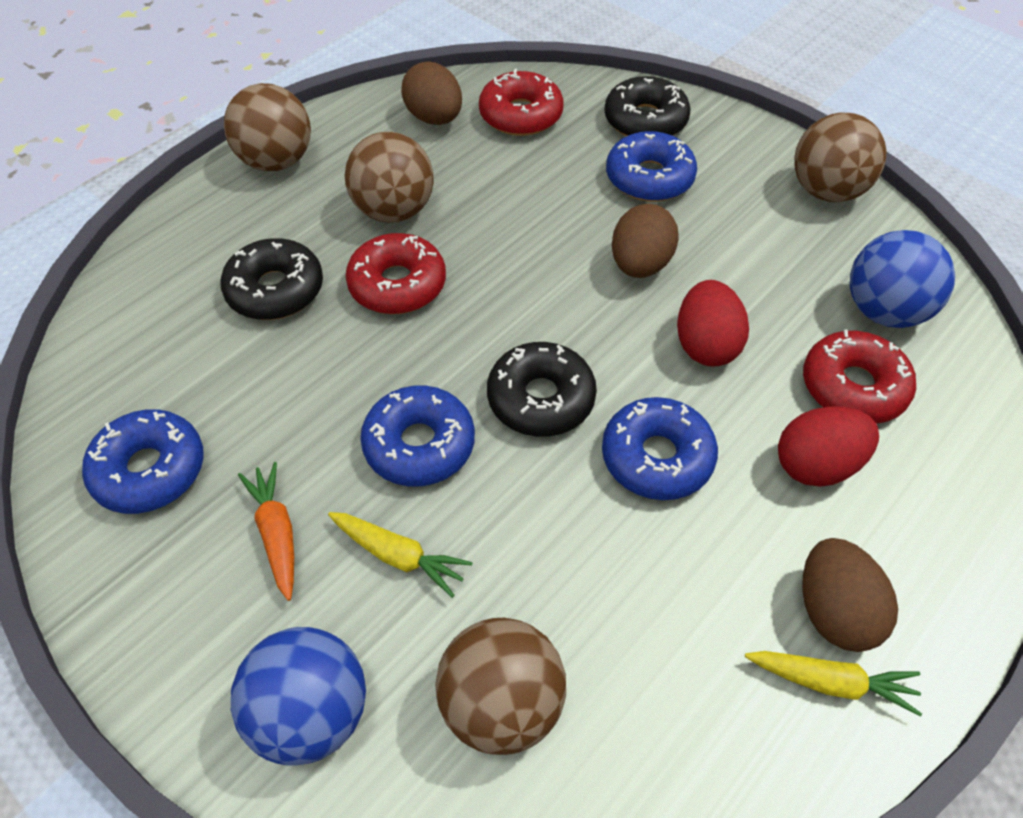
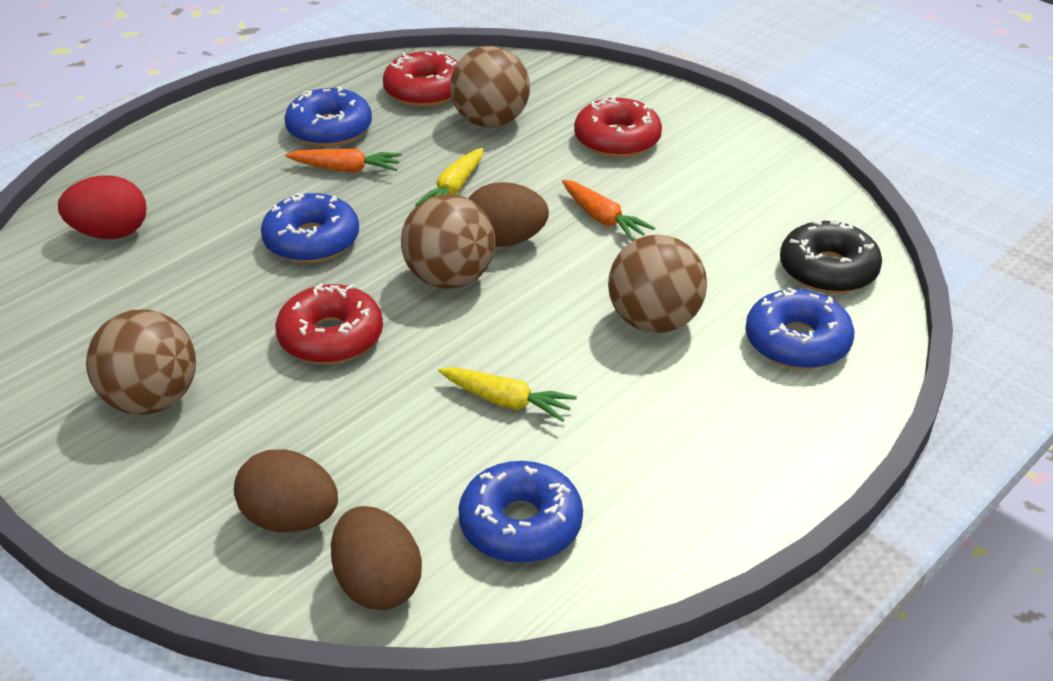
black donut: 3 -> 1
blue ball: 2 -> 0
orange carrot: 1 -> 2
red egg: 2 -> 1

